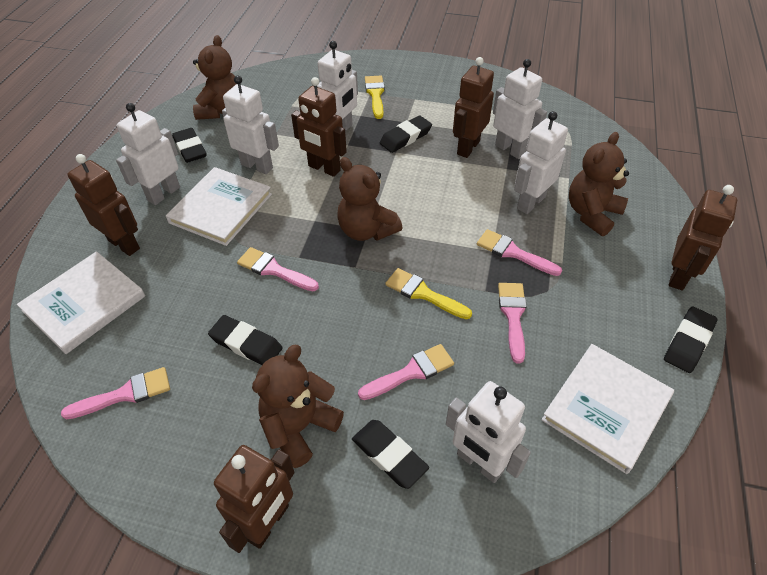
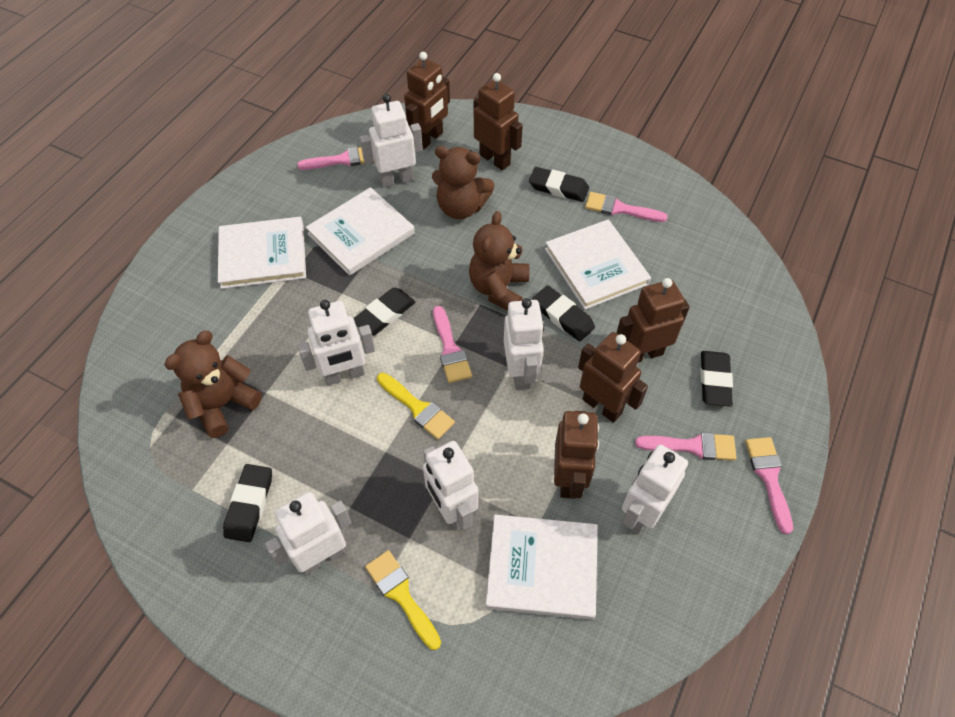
brown teddy bear: 4 -> 3
white book: 3 -> 4

